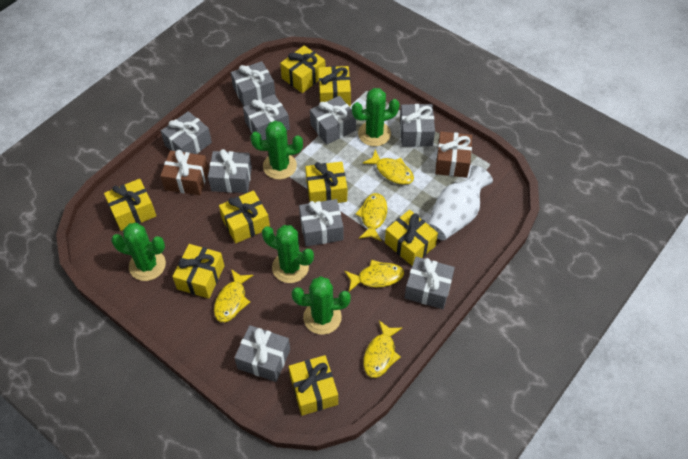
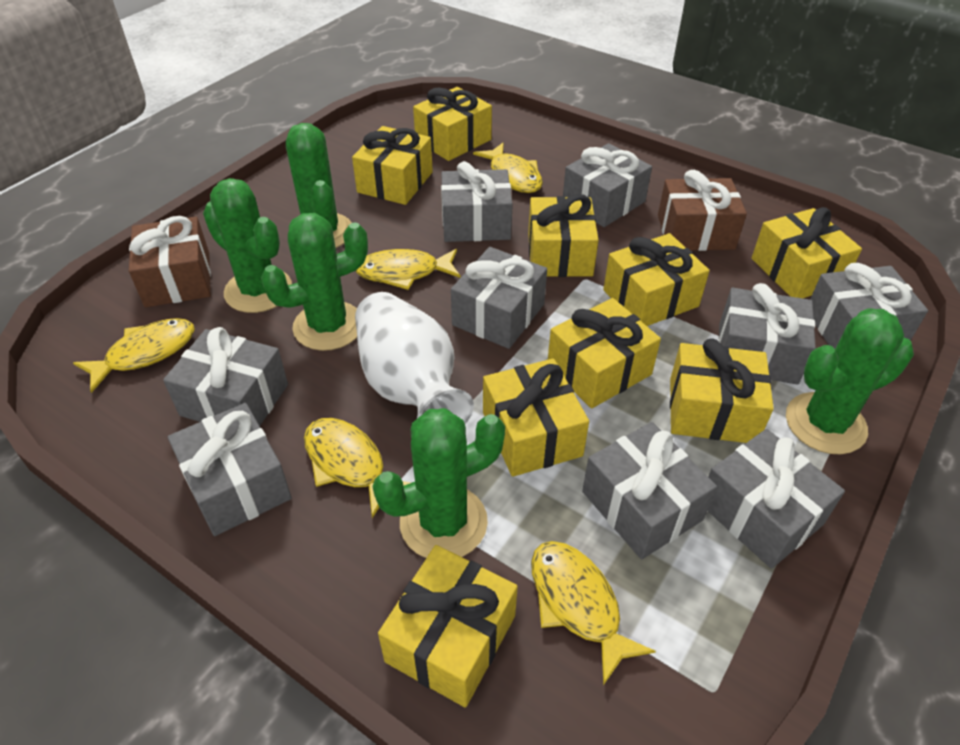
yellow gift: 8 -> 9

